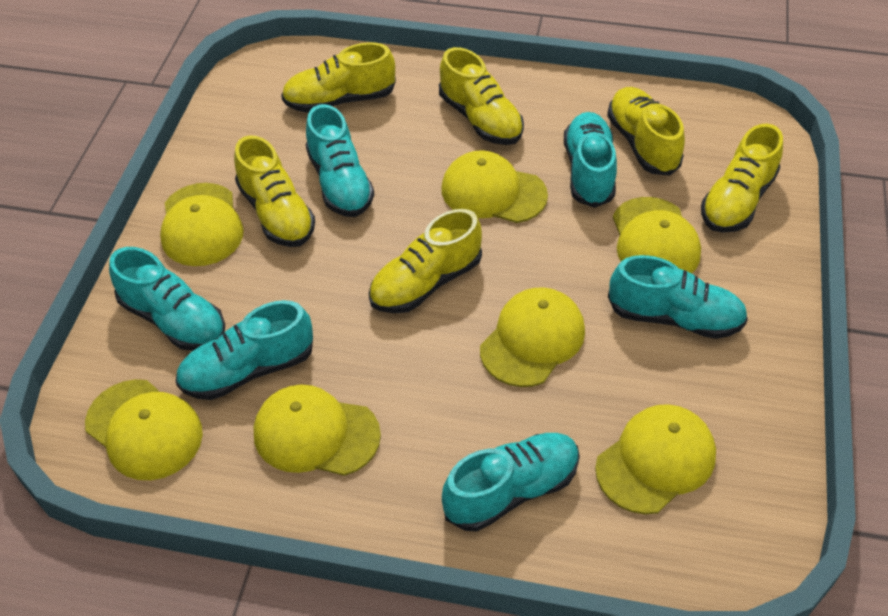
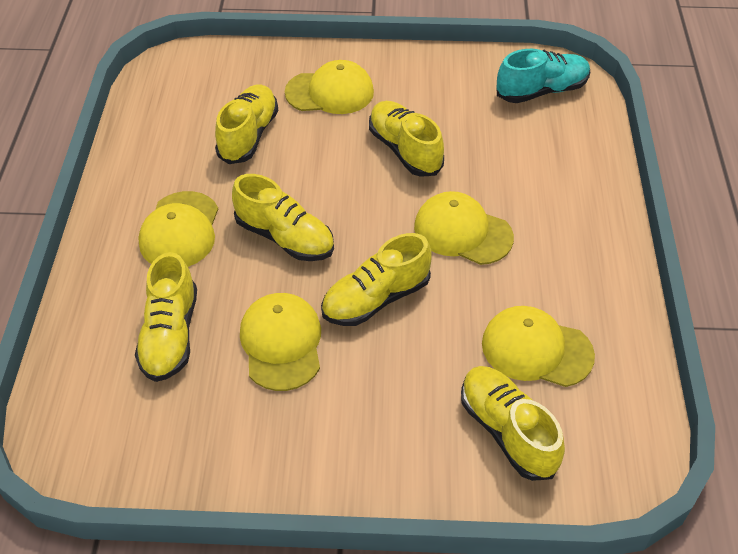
turquoise shoe: 6 -> 1
yellow cap: 7 -> 5

